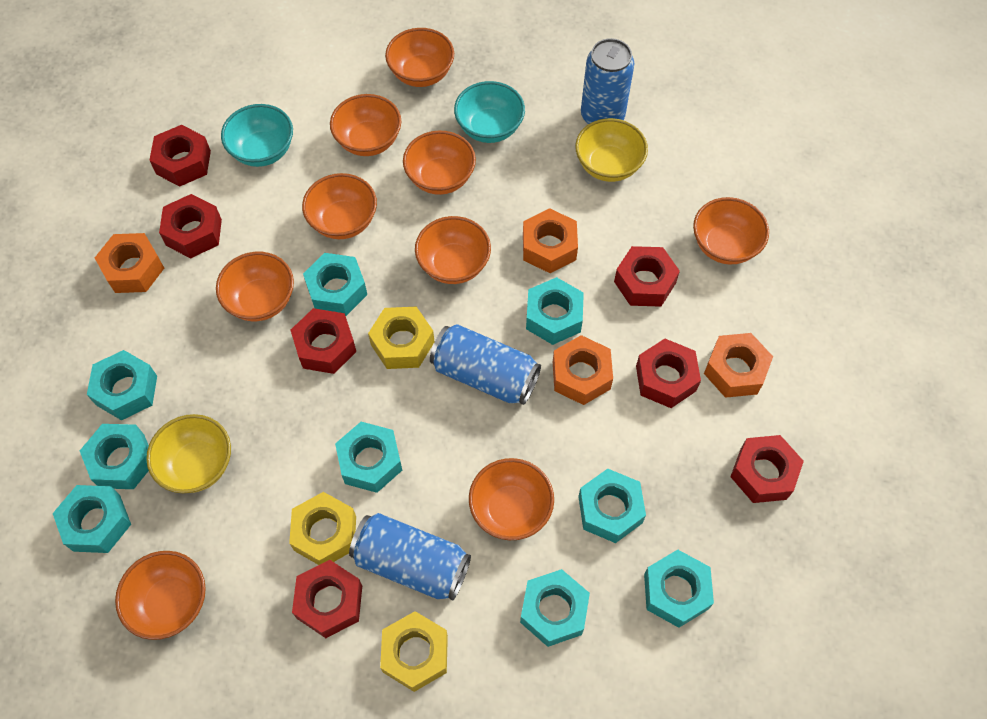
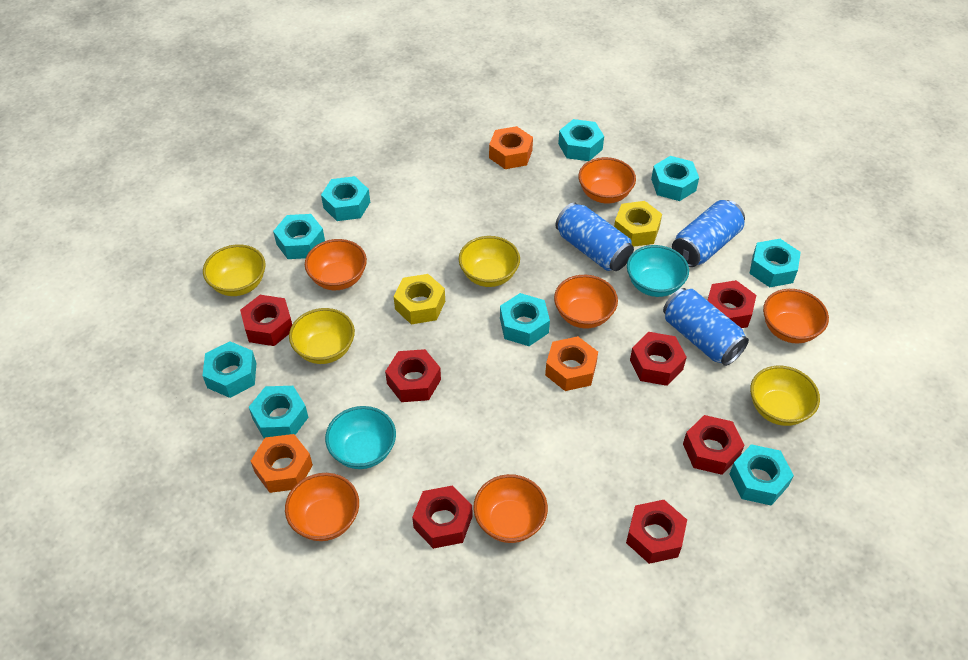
orange bowl: 9 -> 6
orange nut: 4 -> 3
yellow bowl: 2 -> 4
yellow nut: 3 -> 2

